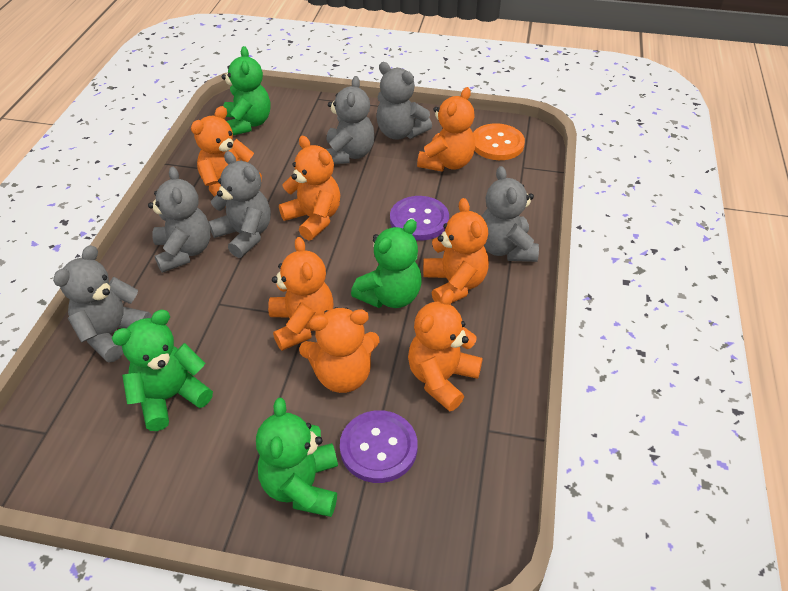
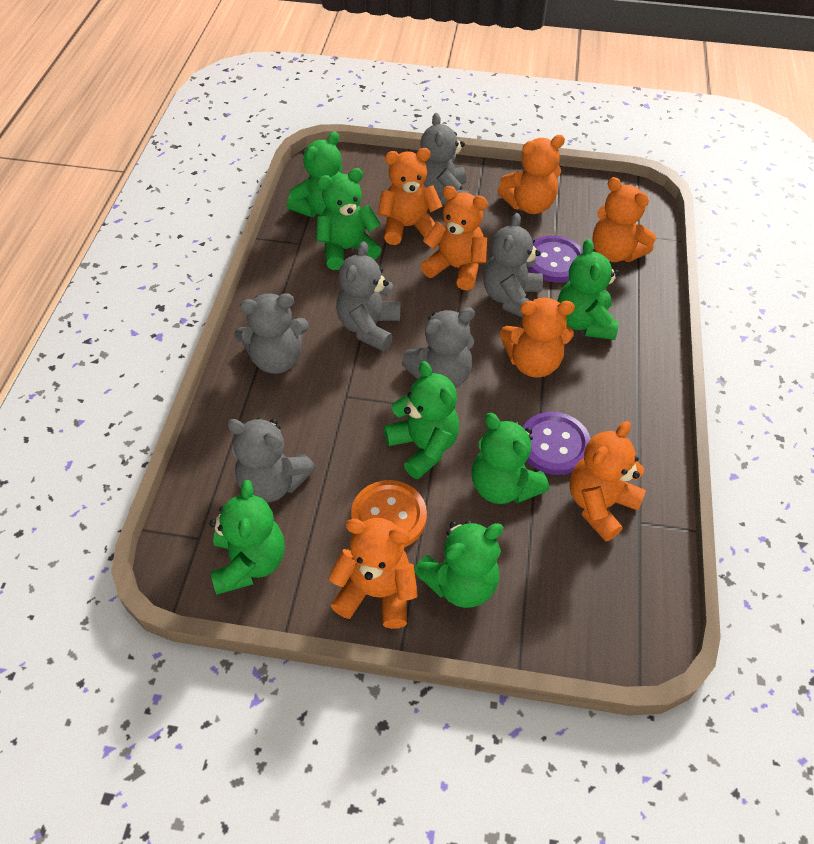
green teddy bear: 4 -> 7

